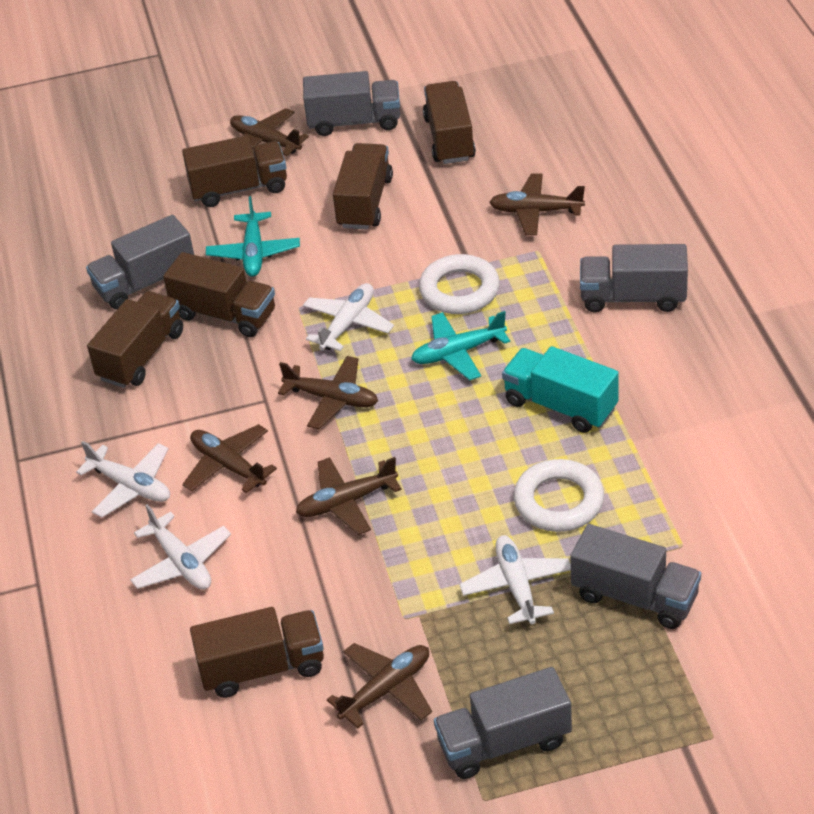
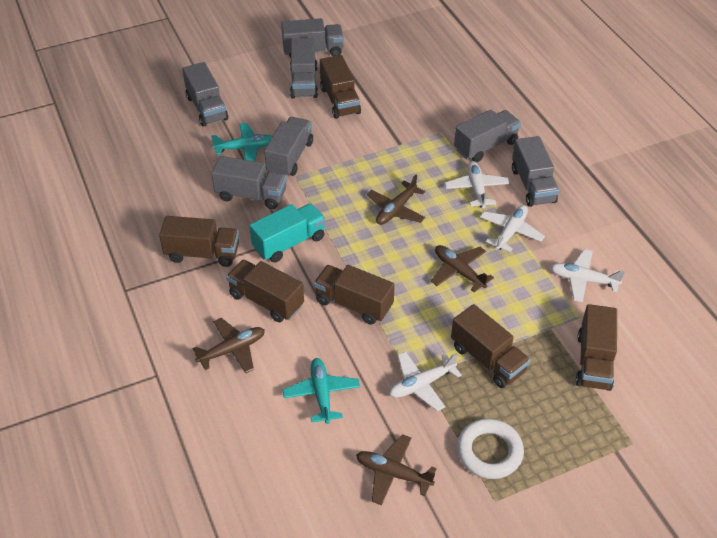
brown plane: 6 -> 4
grey truck: 5 -> 7
white ring: 2 -> 1

